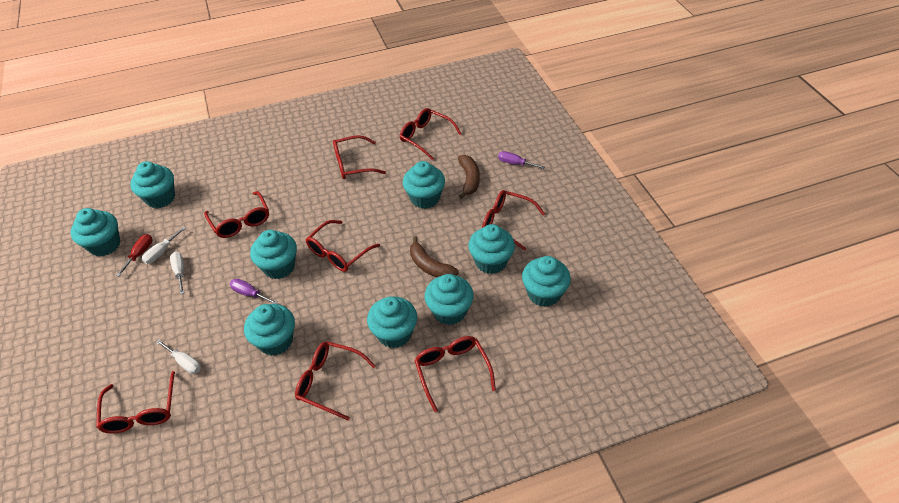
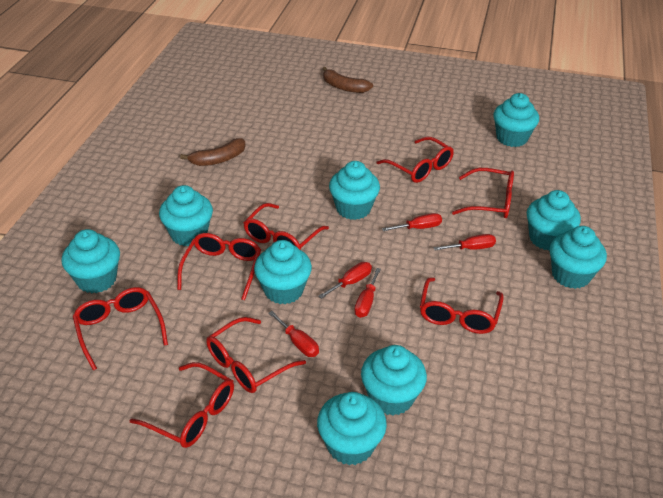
purple screwdriver: 2 -> 0
red screwdriver: 1 -> 5
white screwdriver: 3 -> 0

